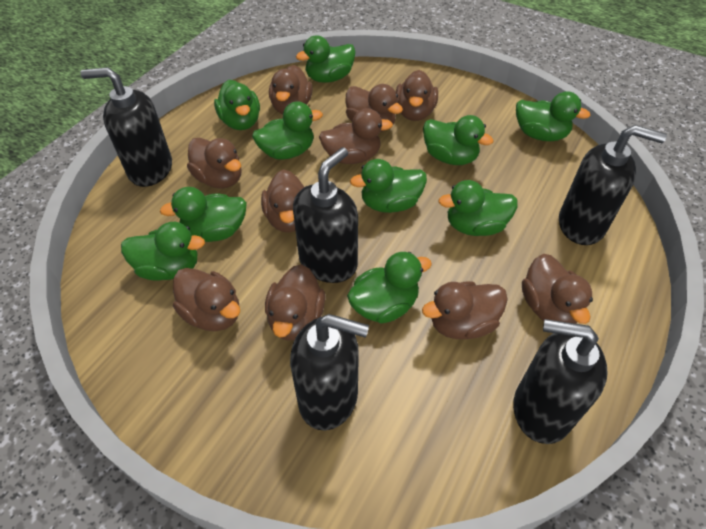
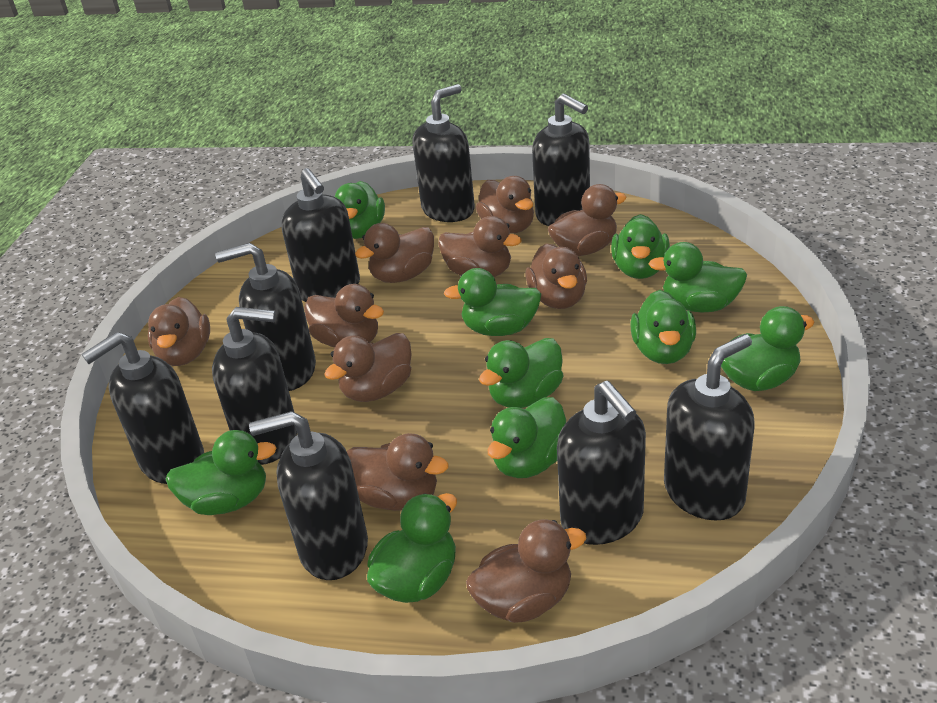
black soap dispenser: 5 -> 9

